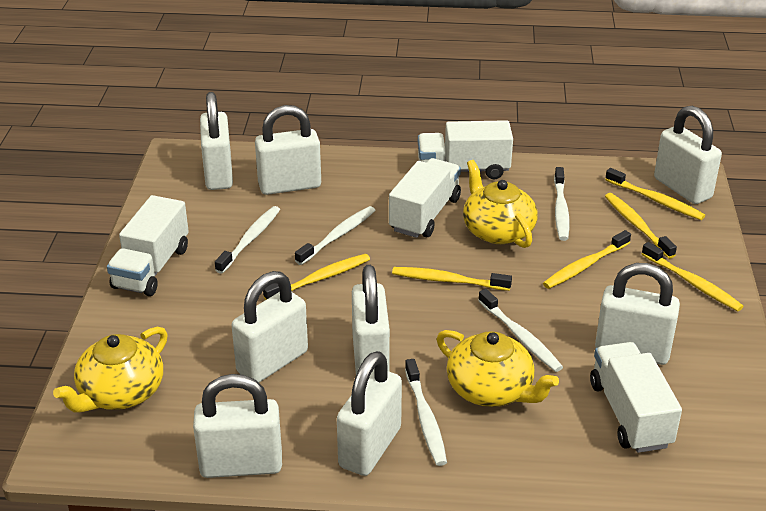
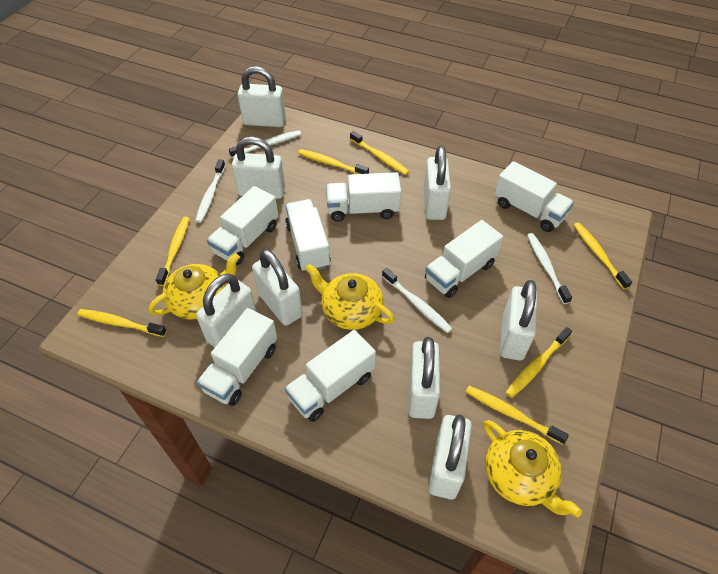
white toothbrush: 5 -> 4
white truck: 4 -> 7
yellow toothbrush: 6 -> 7

